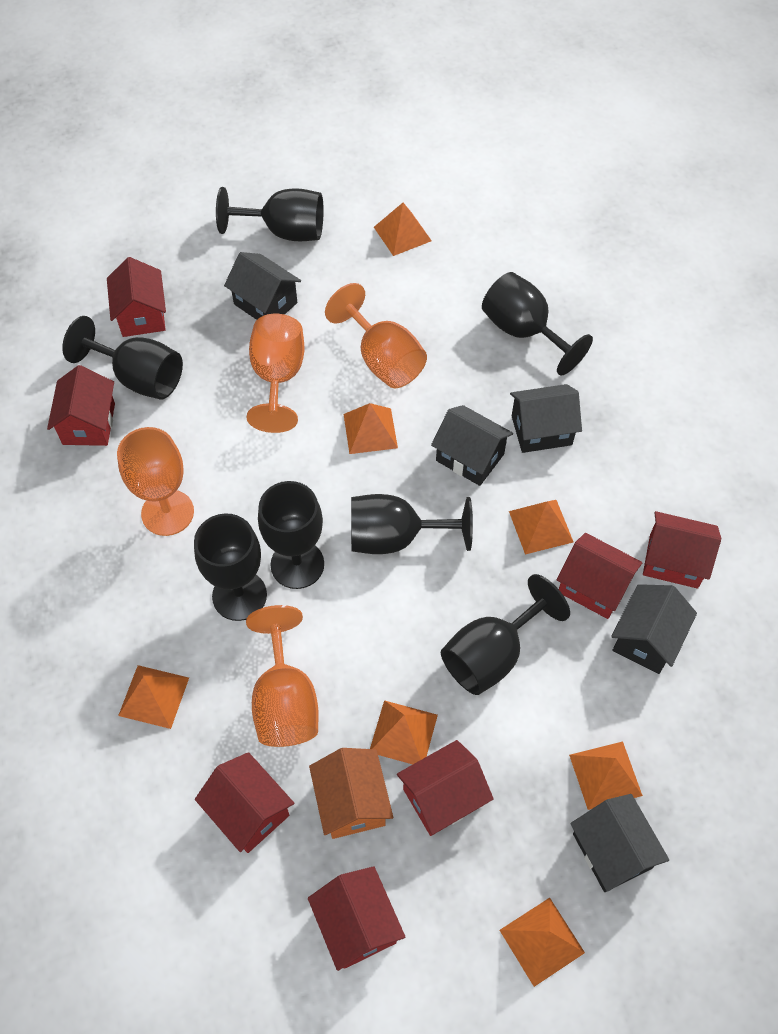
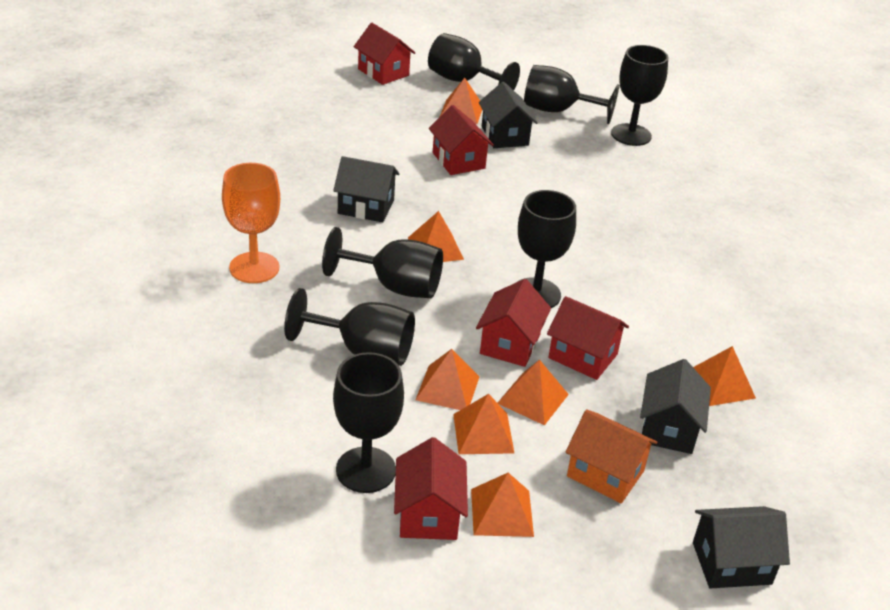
black house: 5 -> 4
orange goblet: 4 -> 1
red house: 7 -> 5

